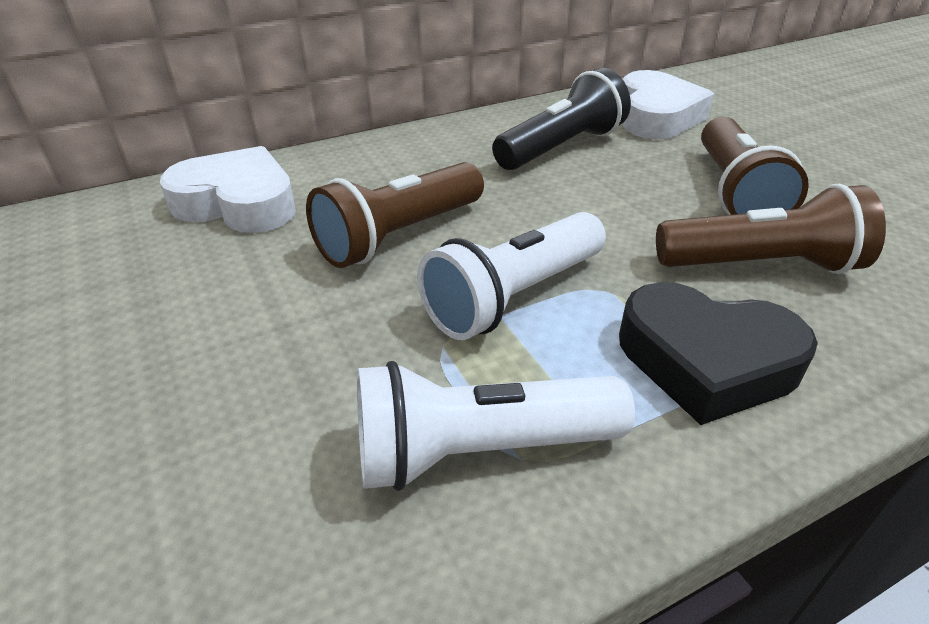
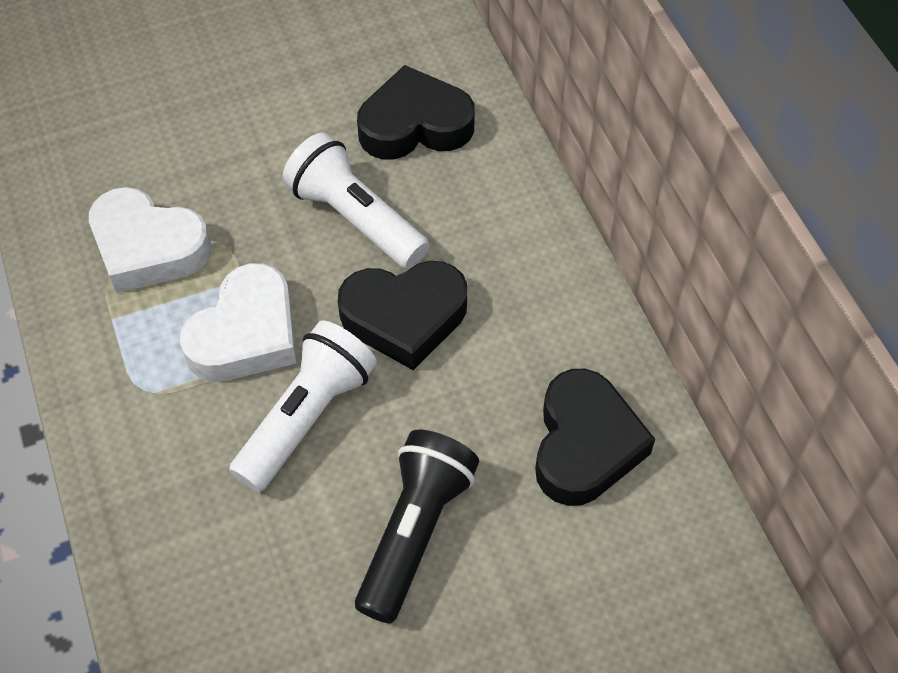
black heart: 1 -> 3
brown flashlight: 3 -> 0

